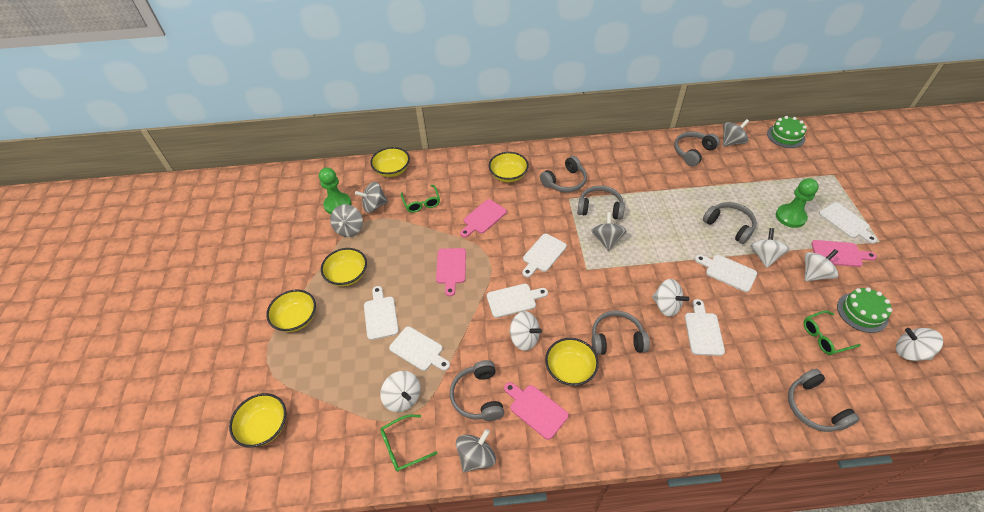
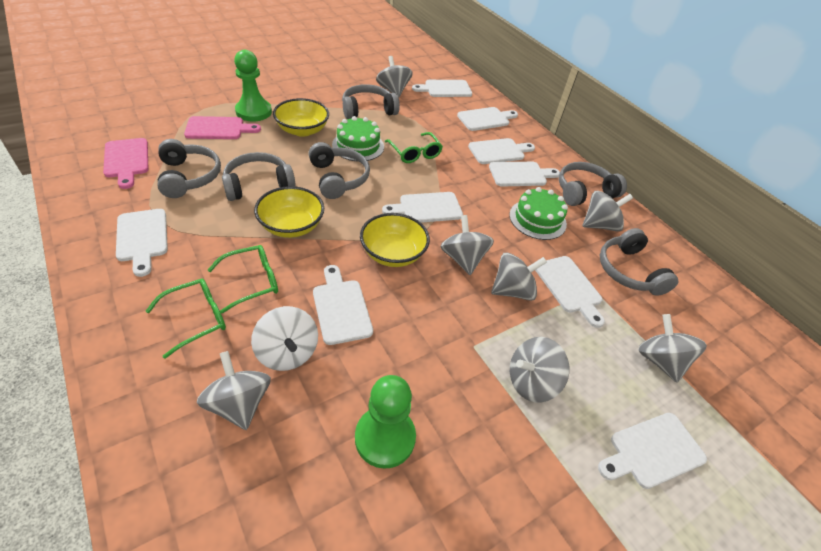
grey headphones: 7 -> 6
grey spinning top: 5 -> 7
pink cutting board: 4 -> 2
white cutting board: 7 -> 9
white spinning top: 6 -> 1
yellow bowl: 6 -> 3

